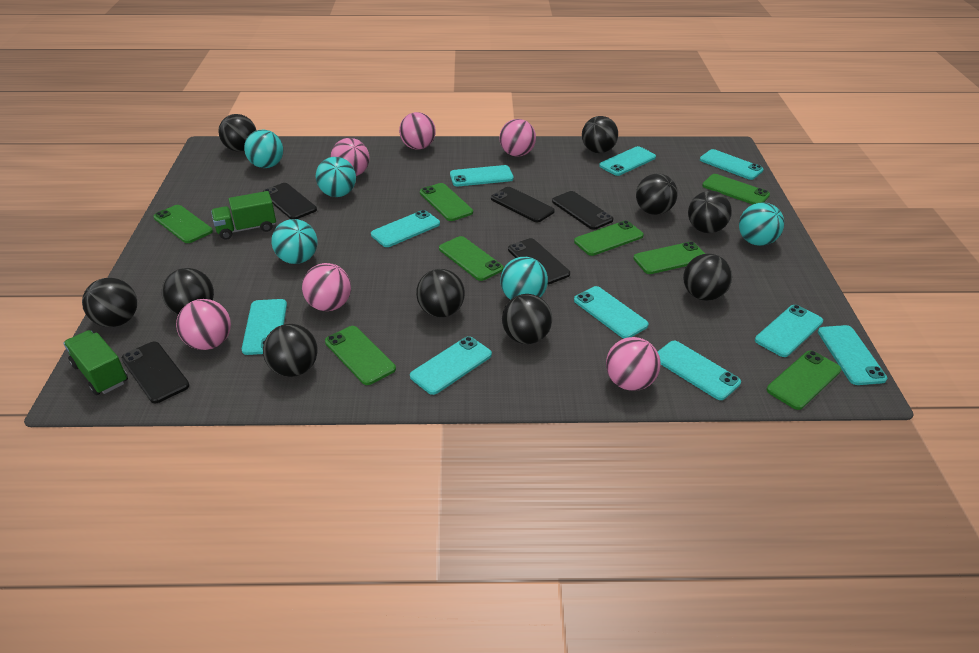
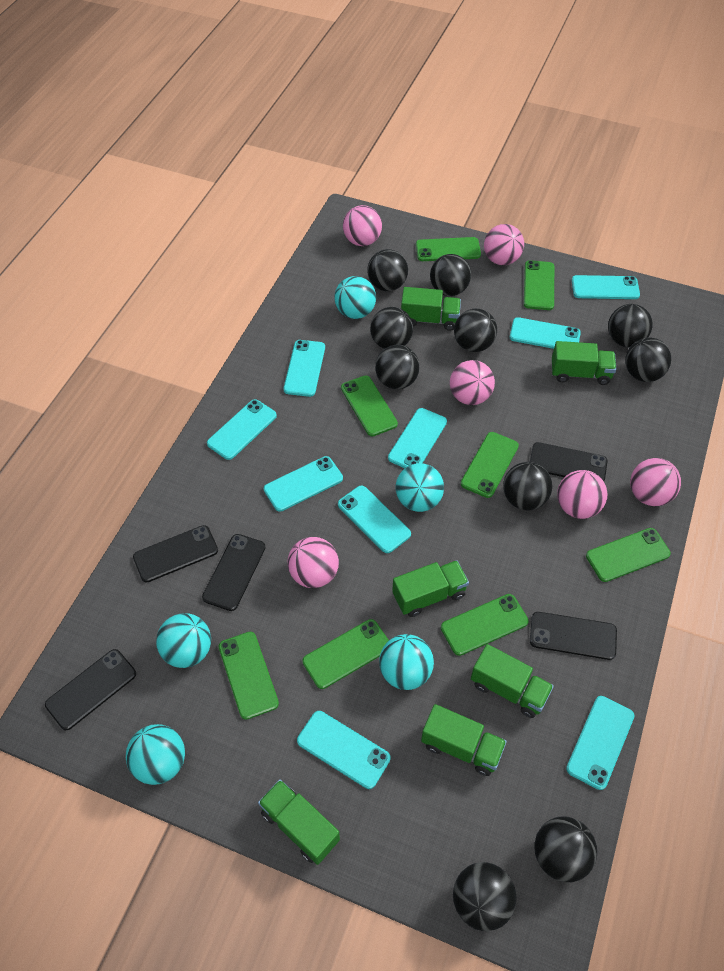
green truck: 2 -> 6
turquoise phone: 10 -> 9

